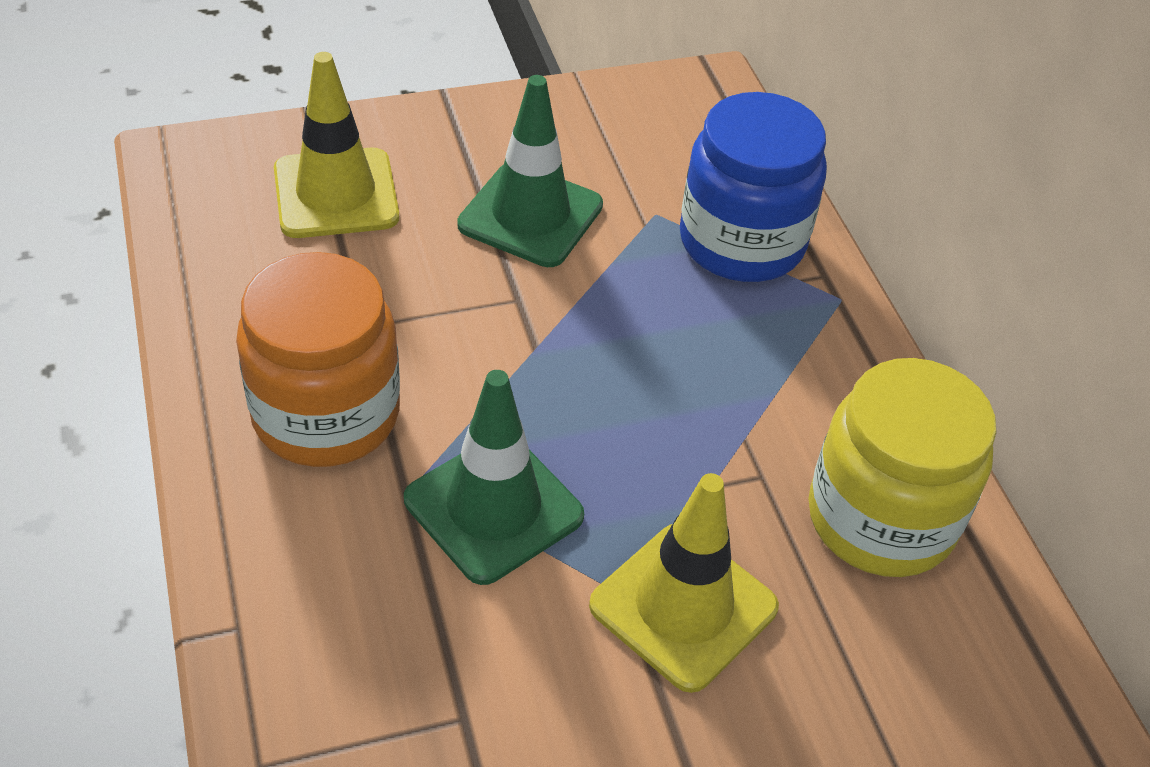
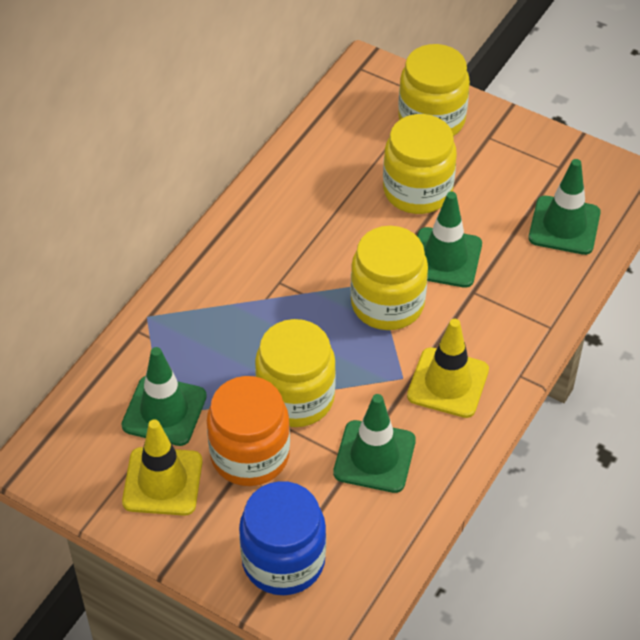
green traffic cone: 2 -> 4
yellow jar: 1 -> 4

